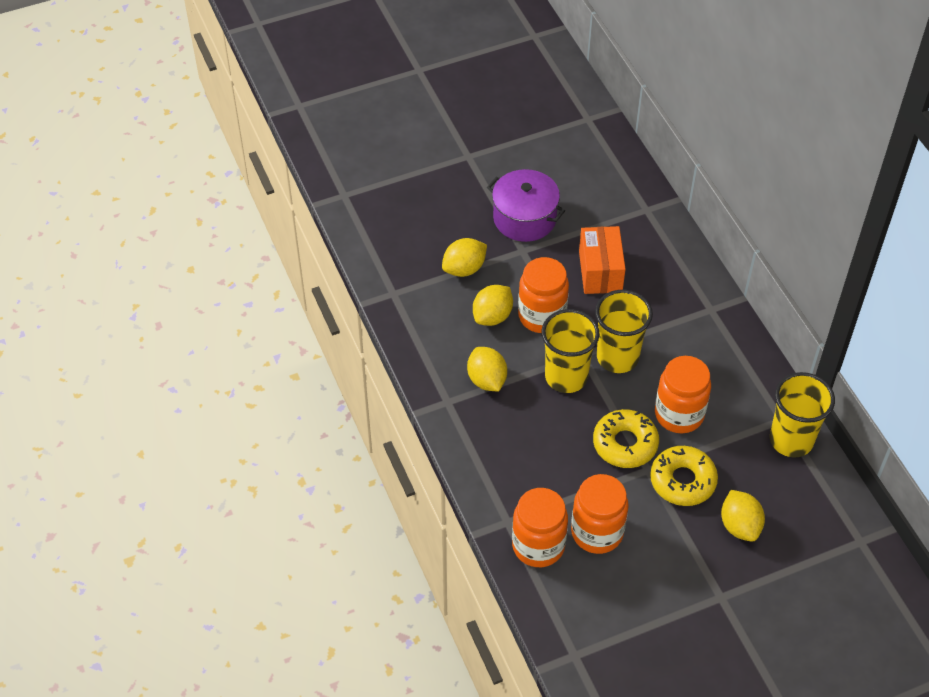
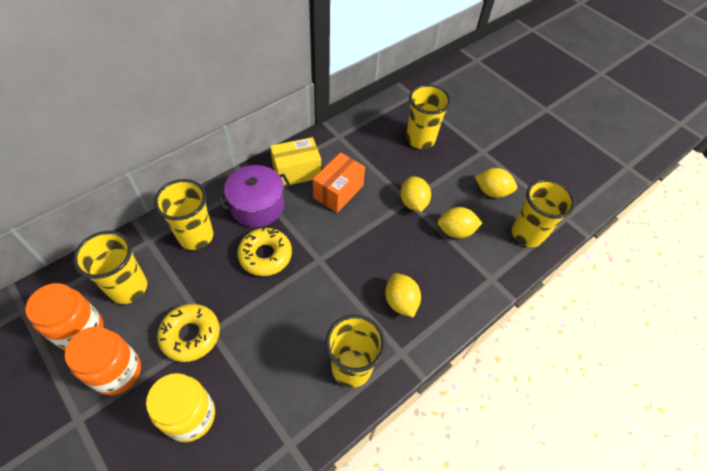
orange jar: 4 -> 2
yellow box: 0 -> 1
yellow cup: 3 -> 5
yellow jar: 0 -> 1

